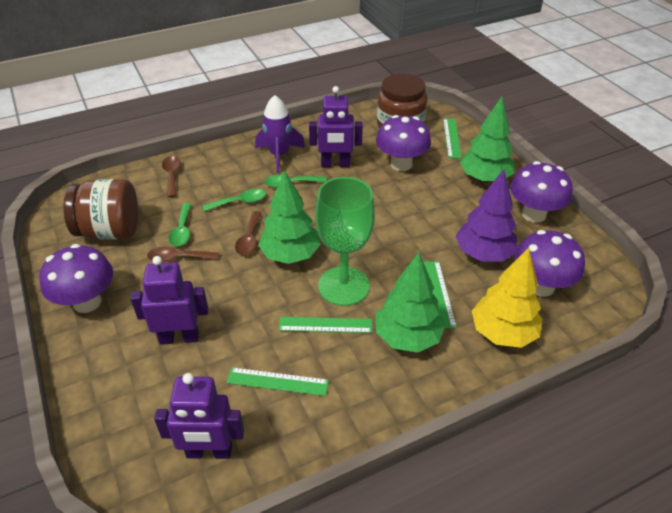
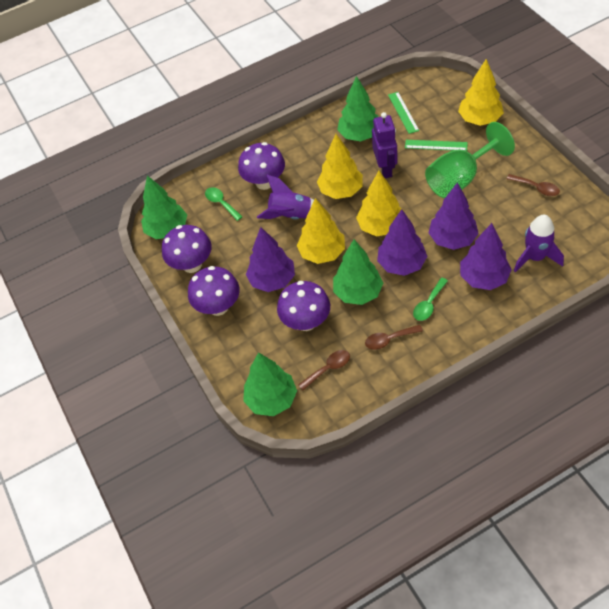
brown jar: 2 -> 0
green ruler: 4 -> 2
green spoon: 3 -> 2
green tree: 3 -> 4
purple robot: 3 -> 1
purple rocket: 1 -> 2
purple tree: 1 -> 4
yellow tree: 1 -> 4

